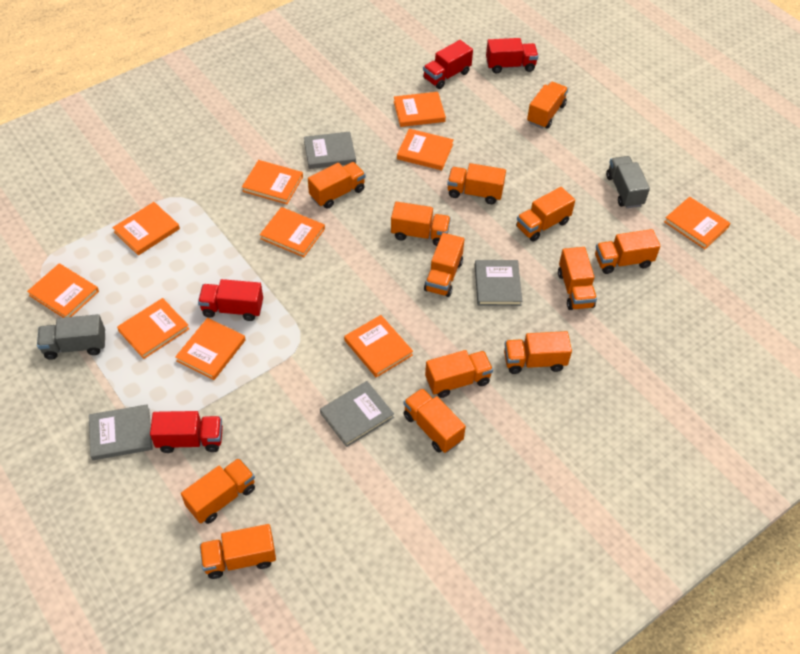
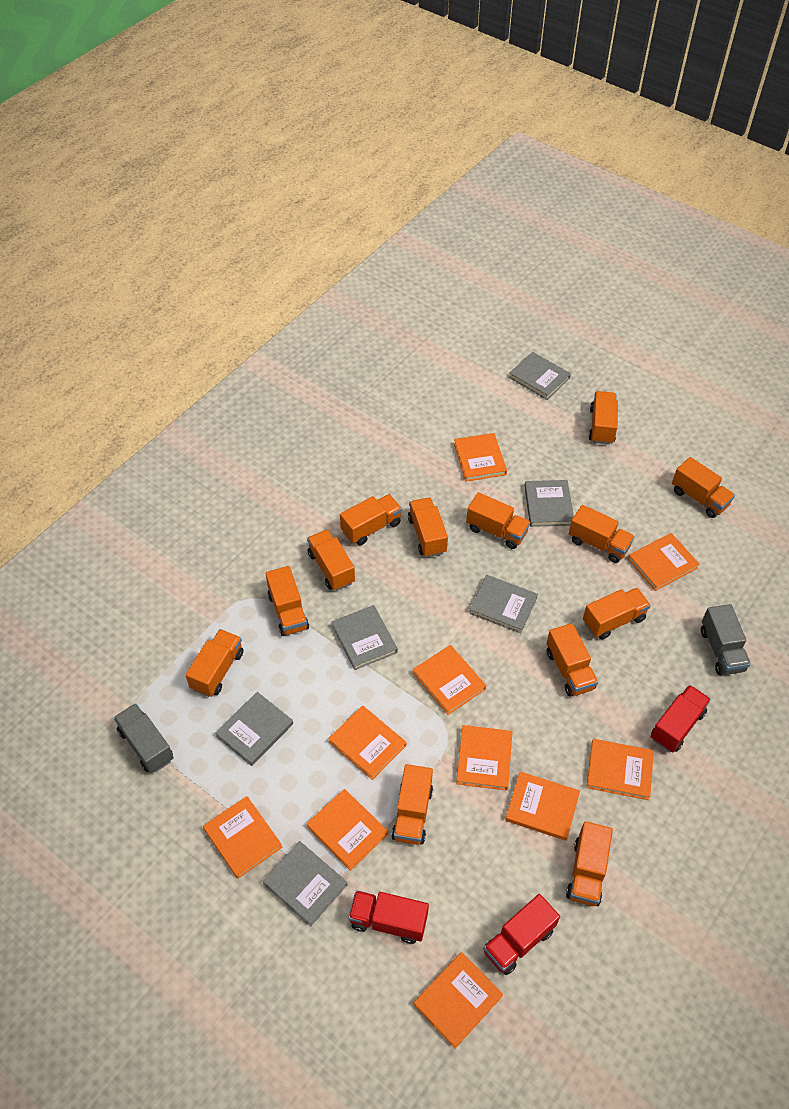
grey book: 4 -> 6
red truck: 4 -> 3

